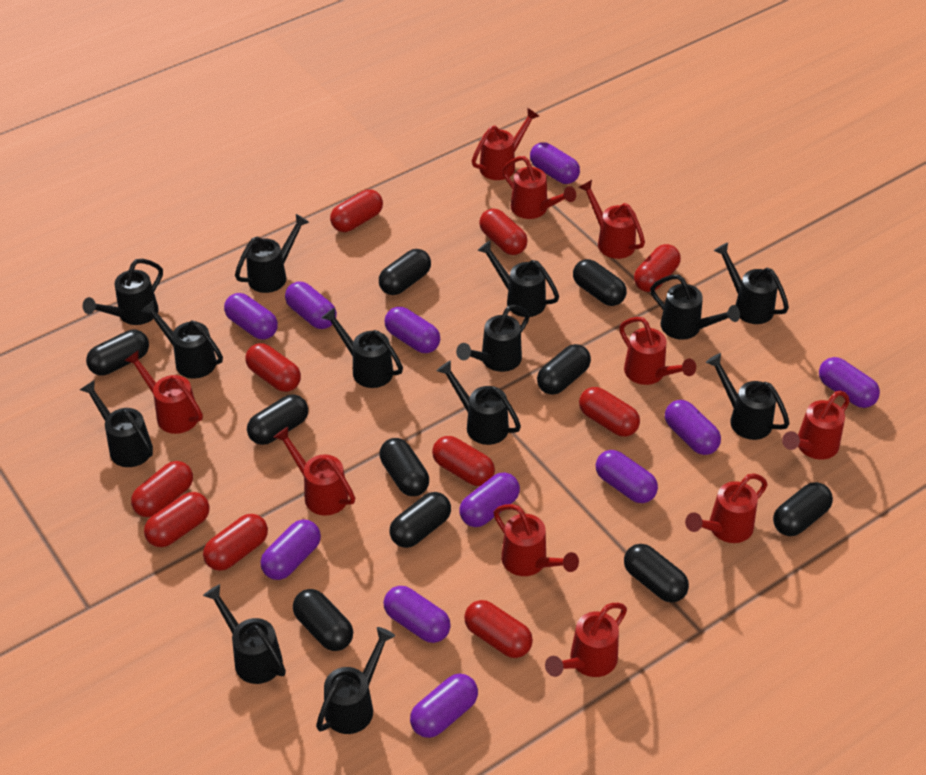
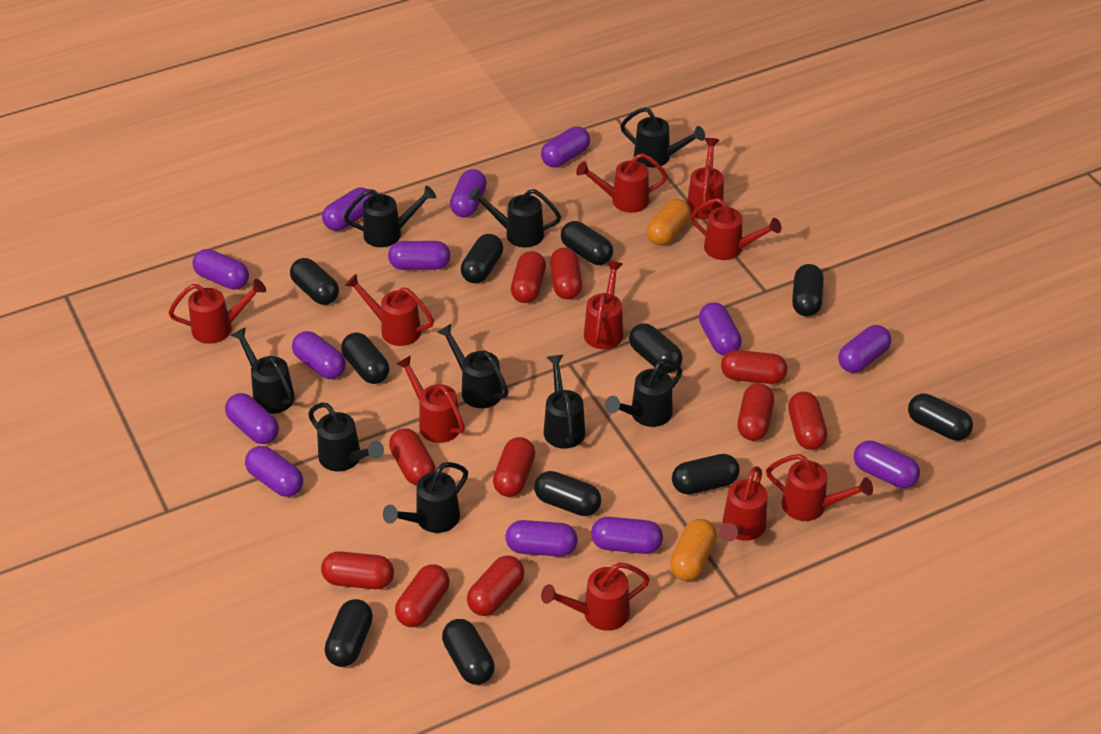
black capsule: 10 -> 11
black watering can: 13 -> 9
orange capsule: 0 -> 2
purple capsule: 11 -> 13

